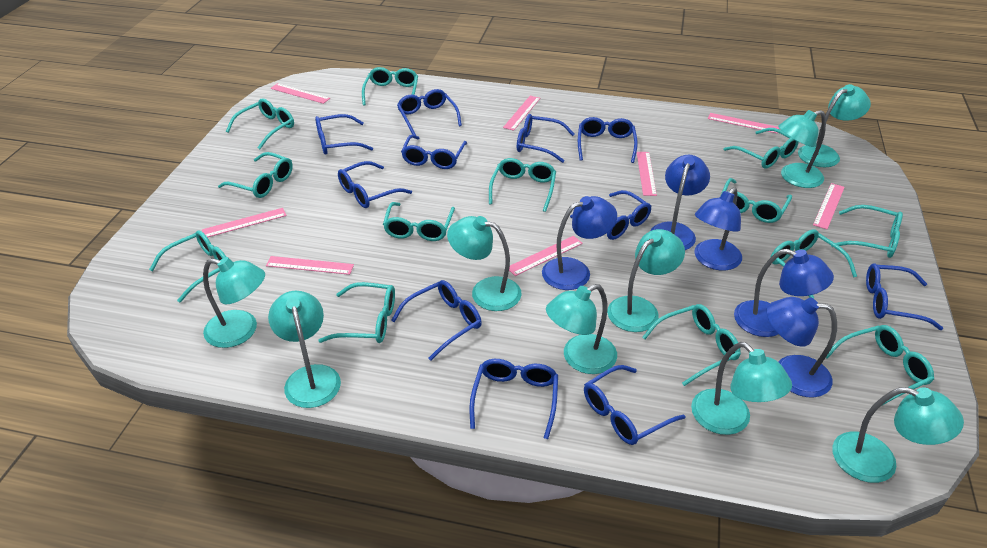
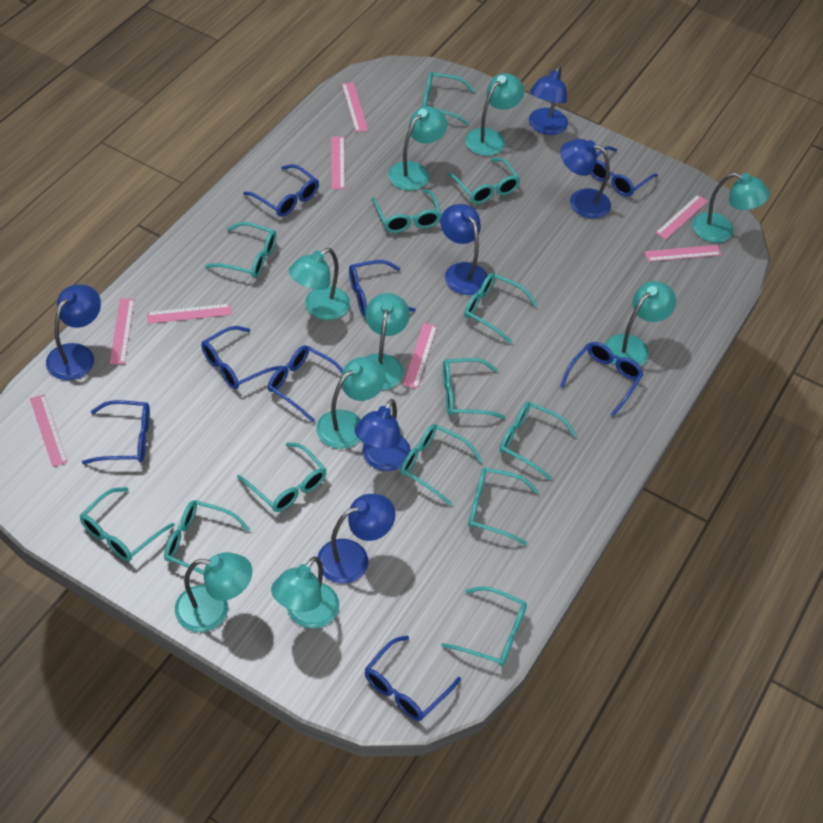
blue glasses: 11 -> 8
blue lamp: 5 -> 6

